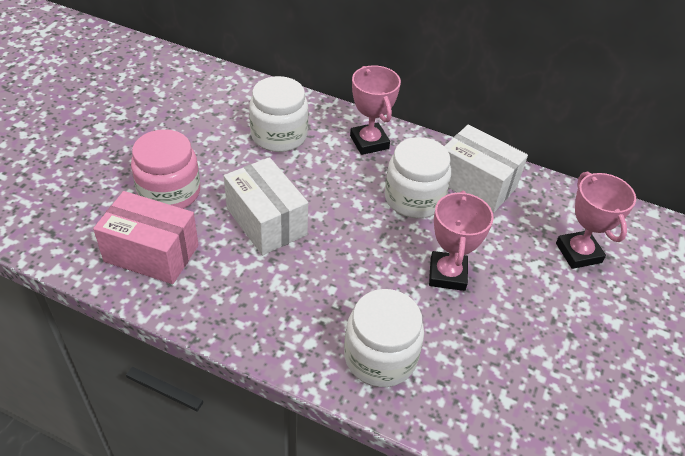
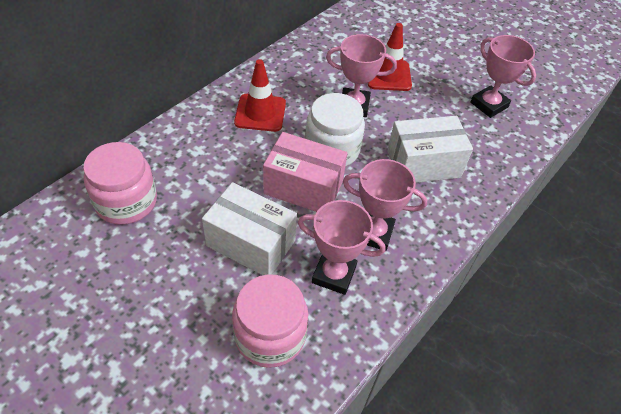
pink jar: 1 -> 2
pink trophy: 3 -> 4
red traffic cone: 0 -> 2
white jar: 3 -> 1

